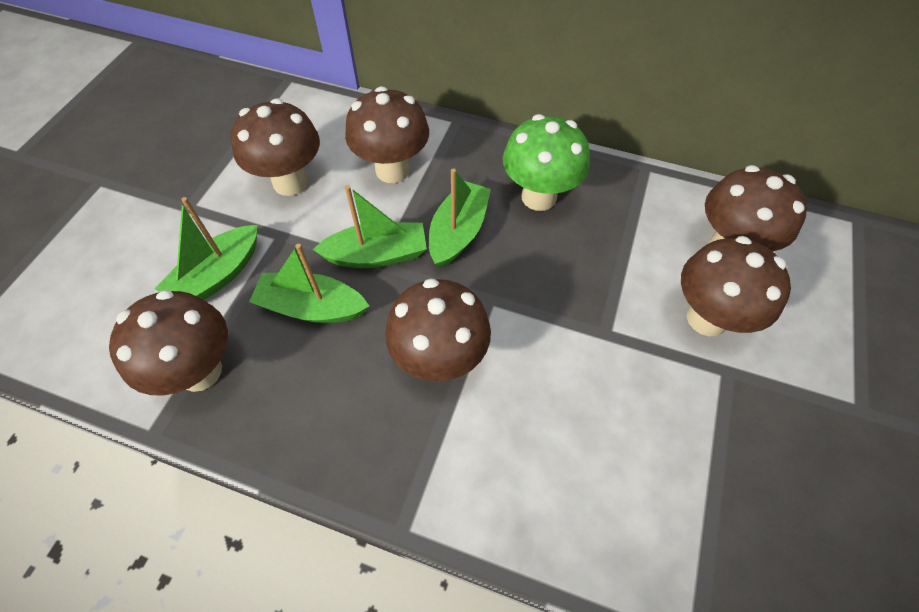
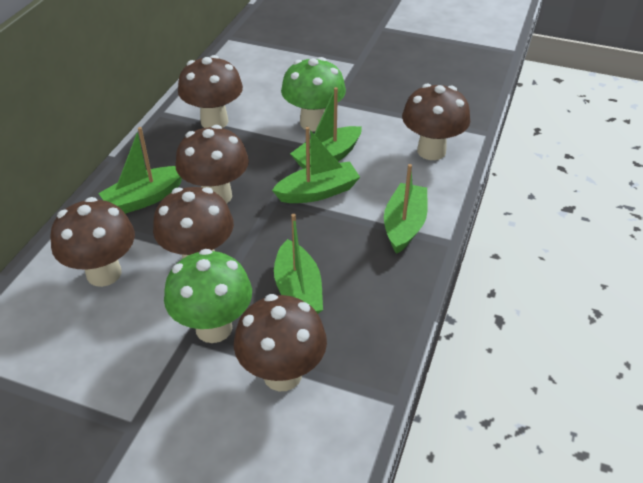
green boat: 4 -> 5
green mushroom: 1 -> 2

